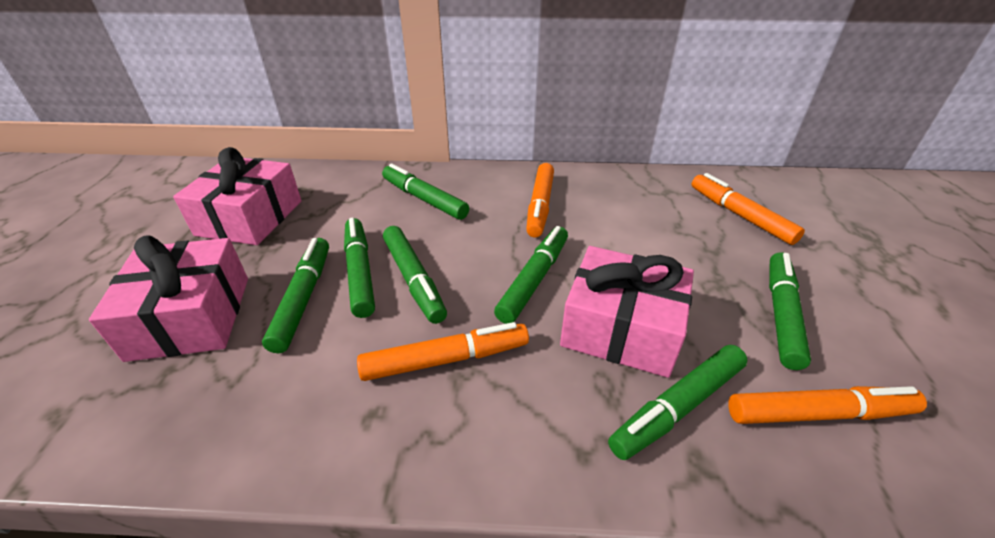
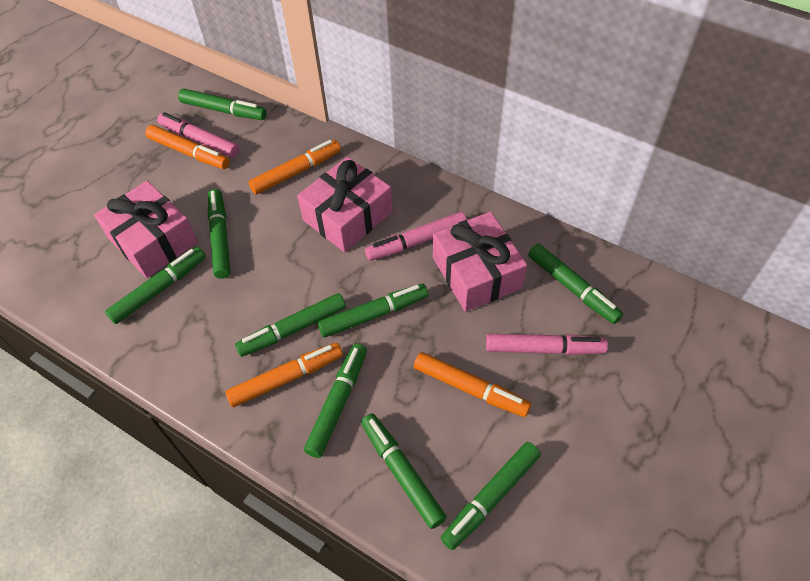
green marker: 7 -> 9
pink marker: 0 -> 3

